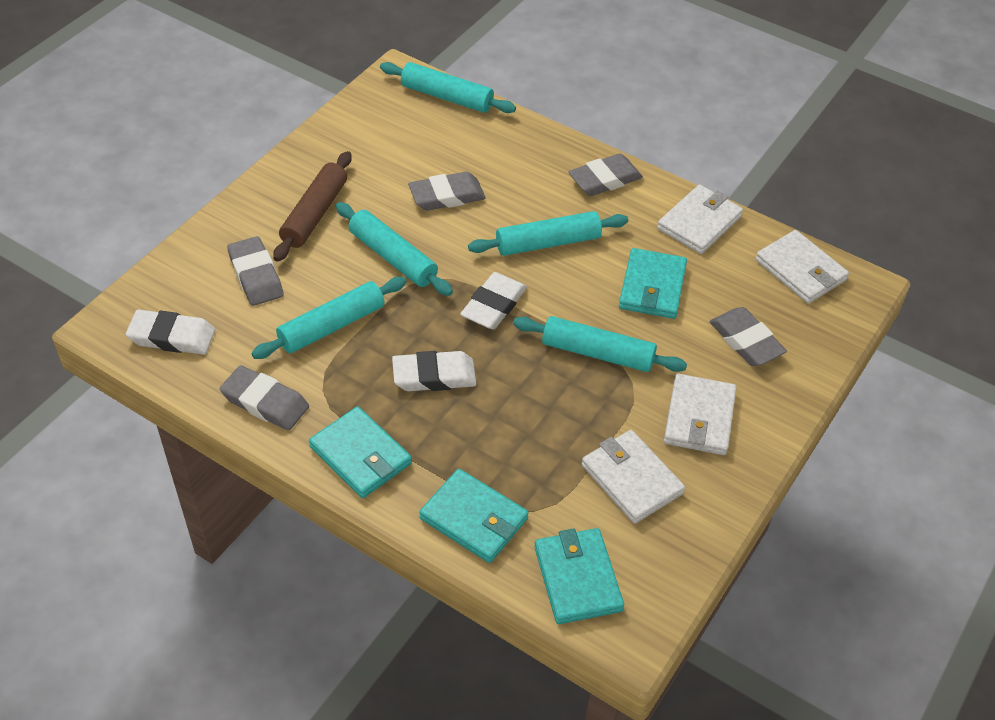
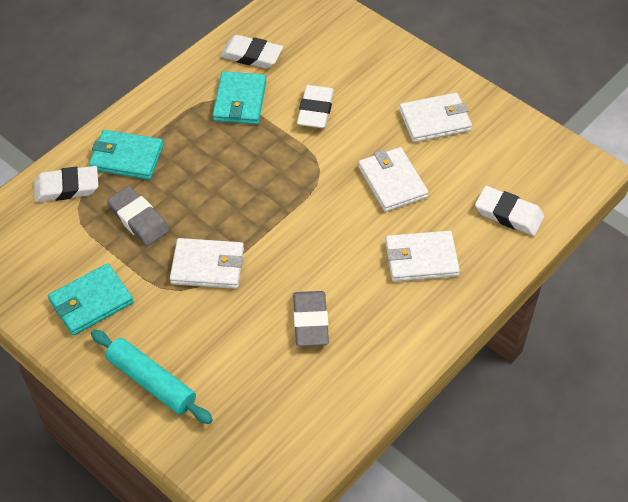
brown rolling pin: 1 -> 0
grey eraser: 5 -> 2
turquoise rolling pin: 5 -> 1
turquoise wallet: 4 -> 3
white eraser: 3 -> 4

